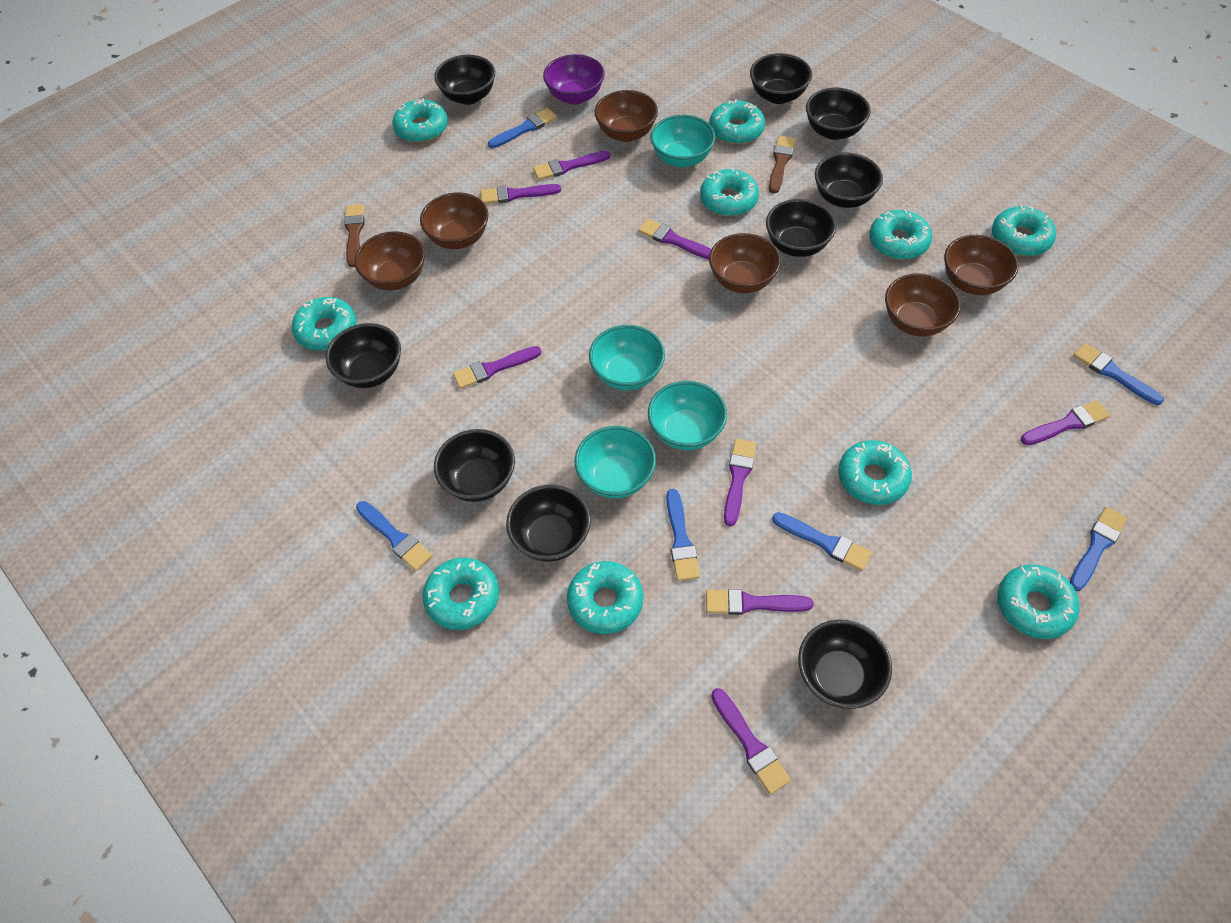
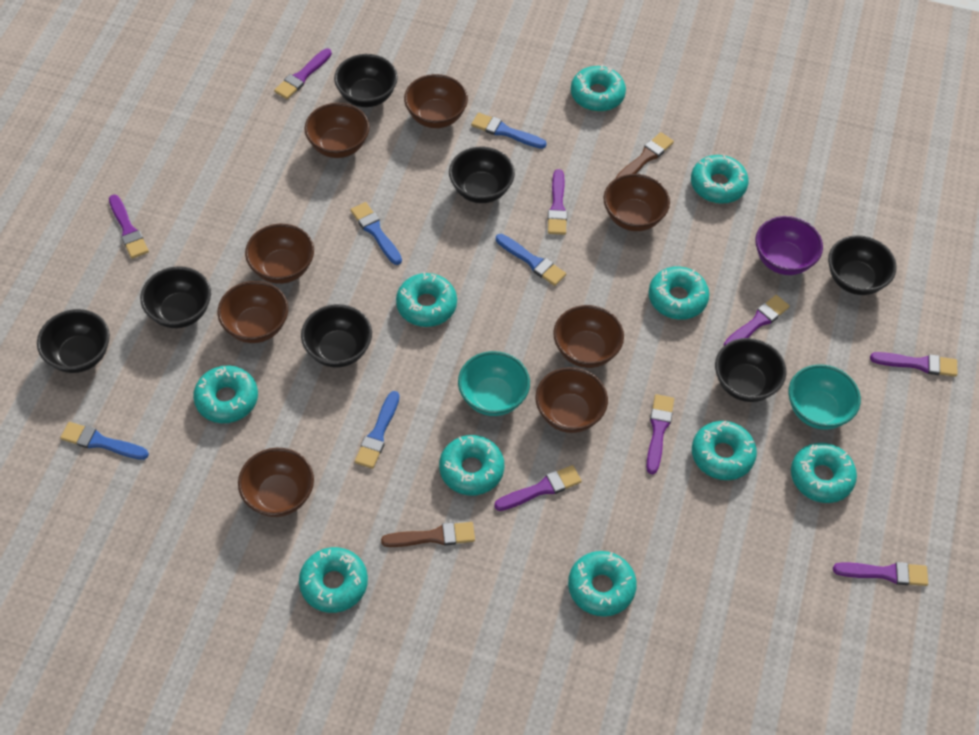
black bowl: 9 -> 7
blue brush: 6 -> 5
brown bowl: 6 -> 8
turquoise bowl: 4 -> 2

